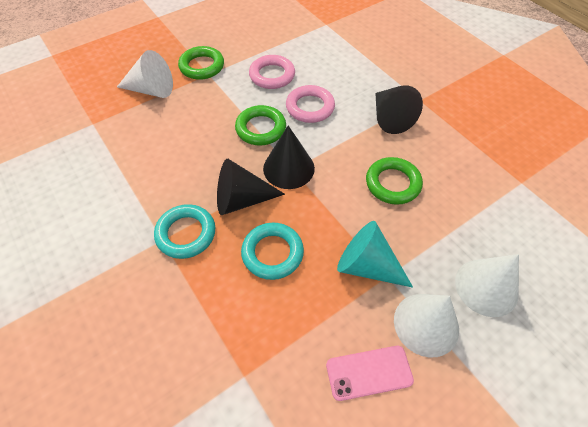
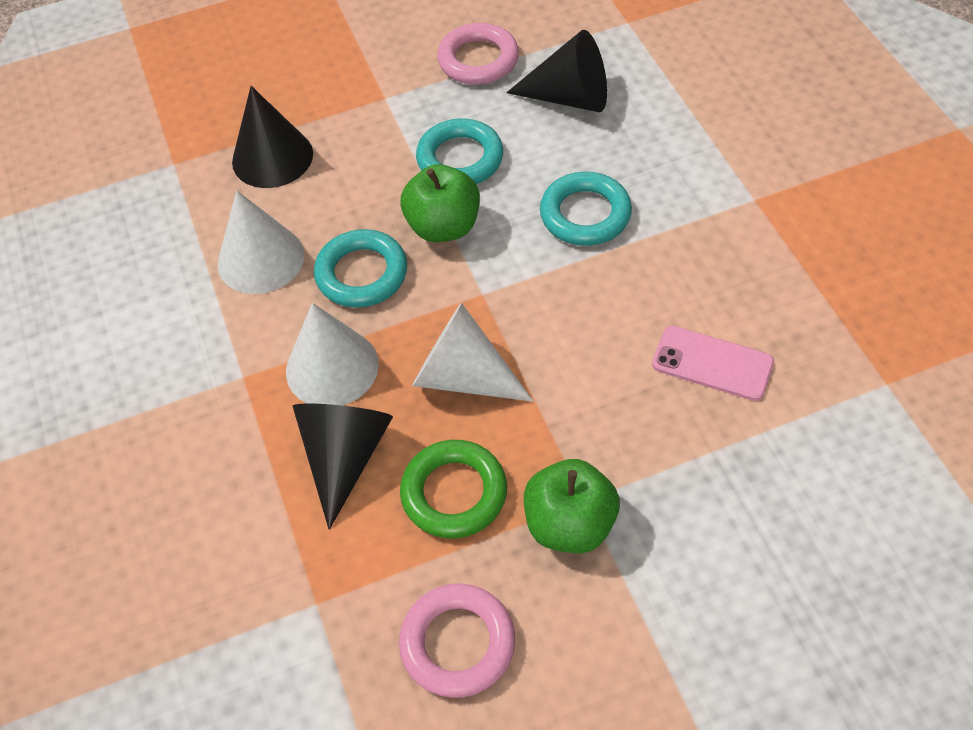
green apple: 0 -> 2
green ring: 3 -> 1
turquoise cone: 1 -> 0
turquoise ring: 2 -> 3

